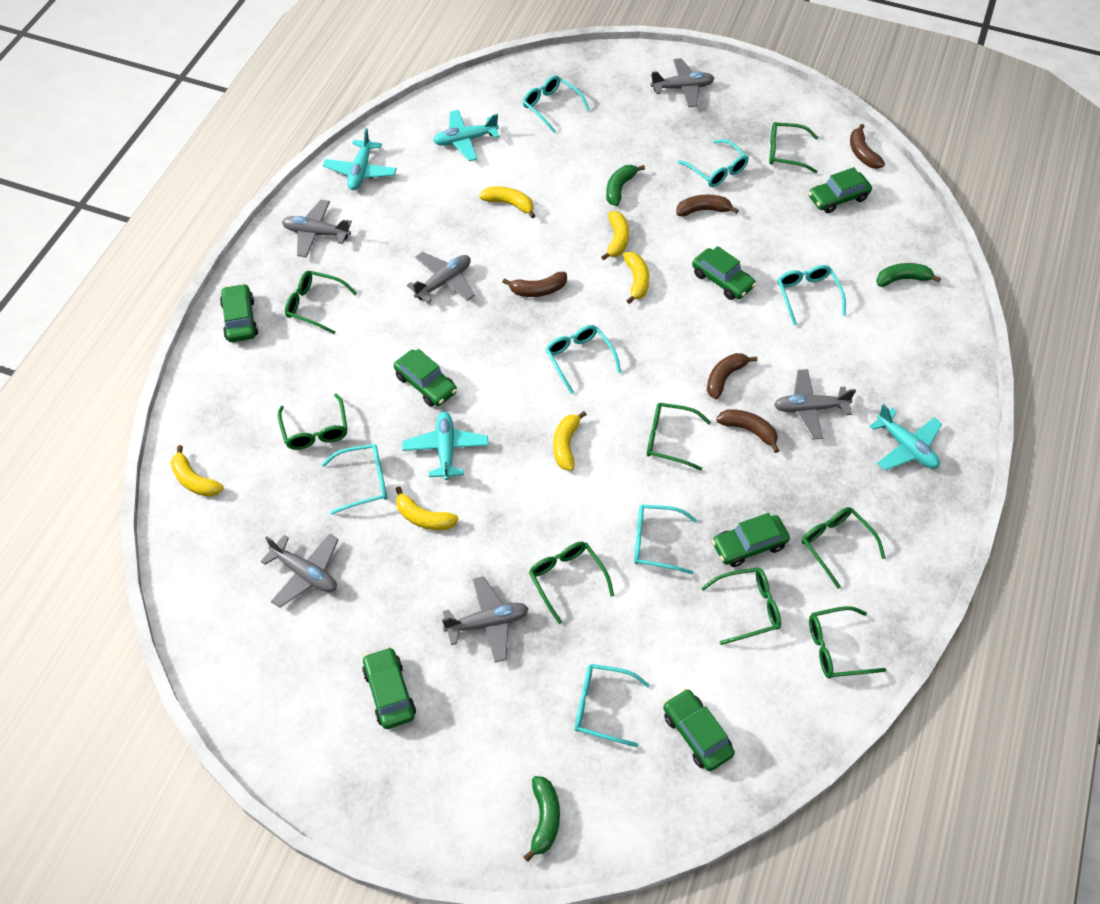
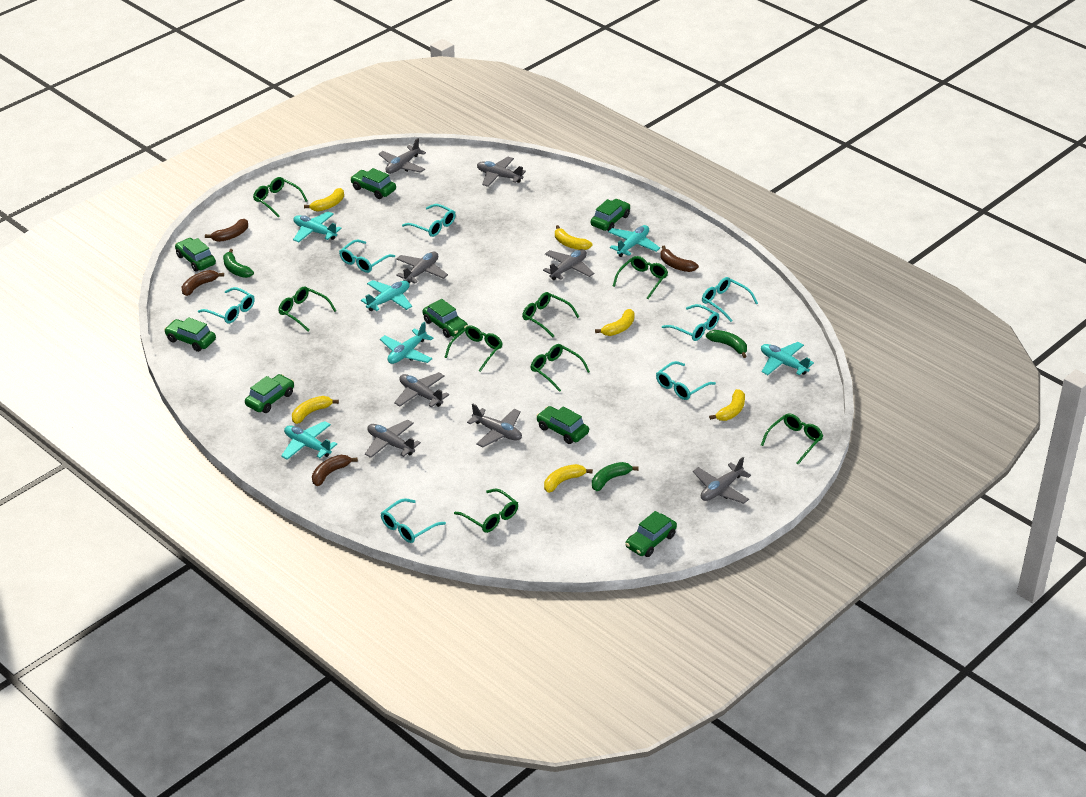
brown banana: 5 -> 4
green car: 7 -> 8
grey plane: 6 -> 8
turquoise plane: 4 -> 6

